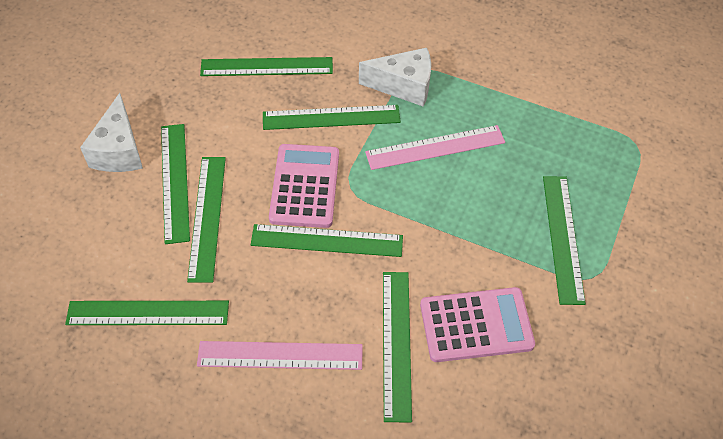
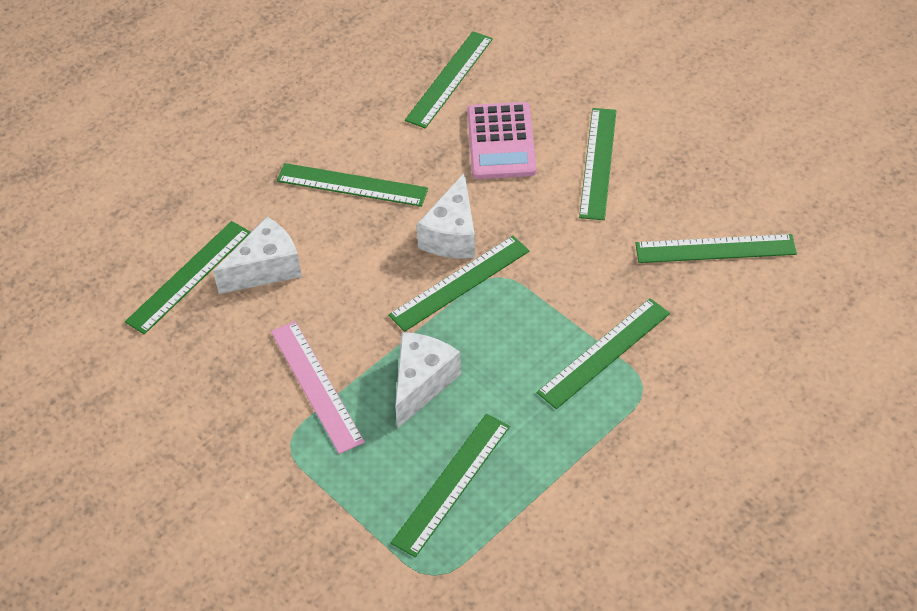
pink calculator: 2 -> 1
pink ruler: 2 -> 1
white cheese: 2 -> 3

